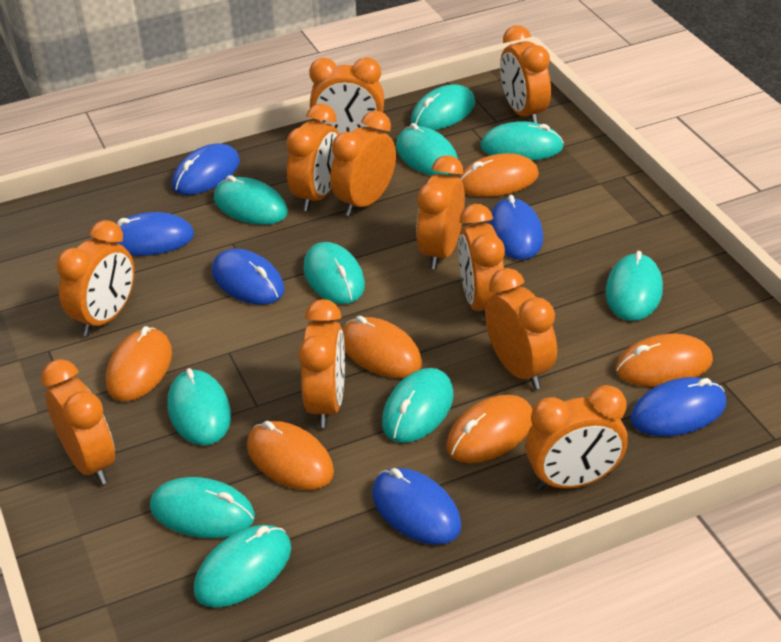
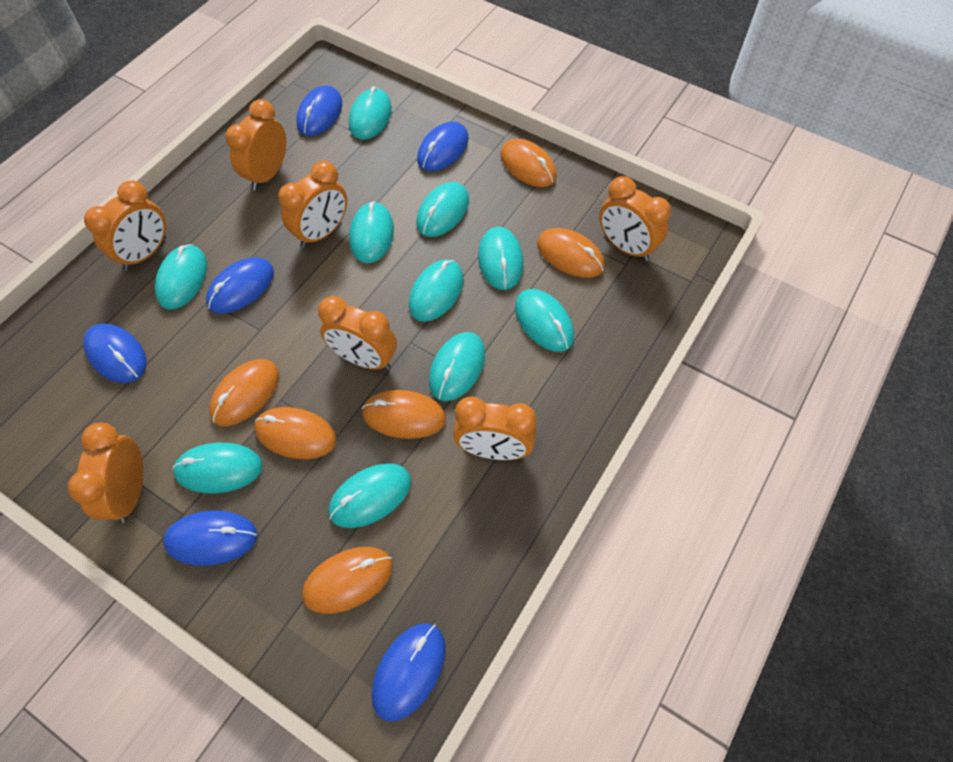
orange clock: 11 -> 7

